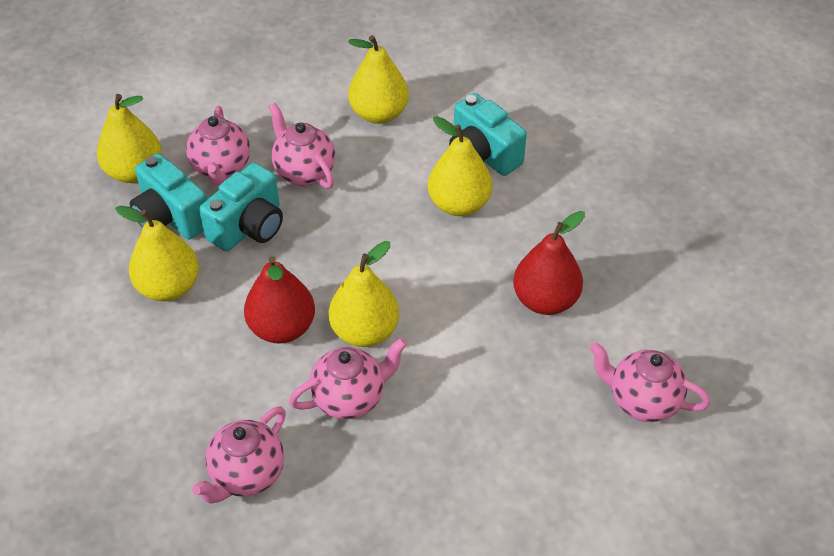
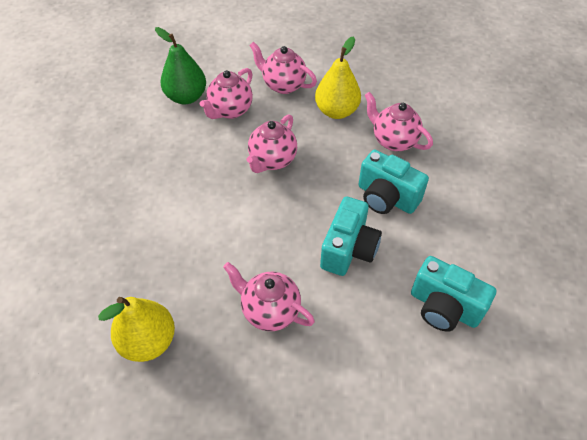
green pear: 0 -> 1
red pear: 2 -> 0
yellow pear: 5 -> 2

